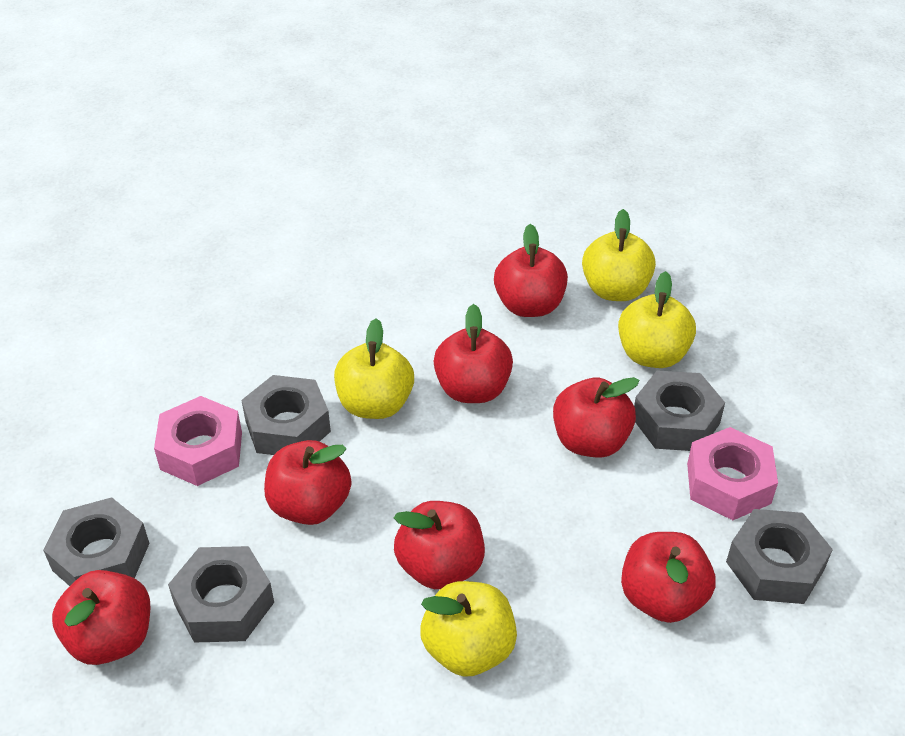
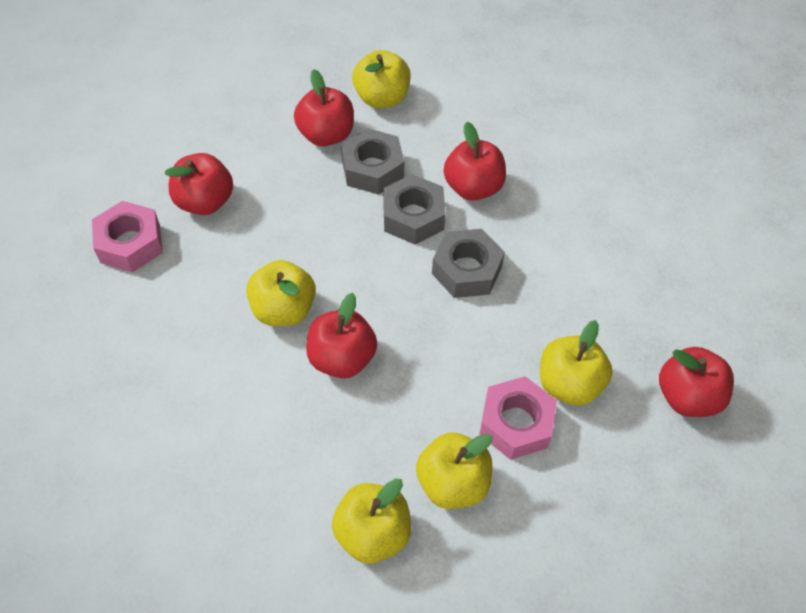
grey nut: 5 -> 3
red apple: 7 -> 5
yellow apple: 4 -> 5

